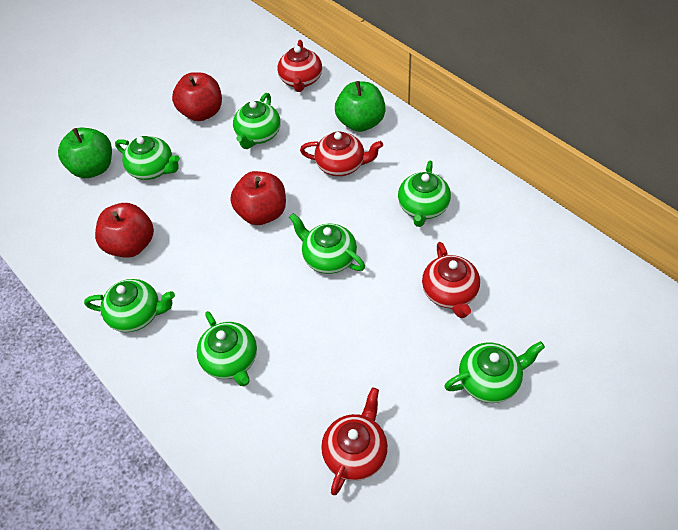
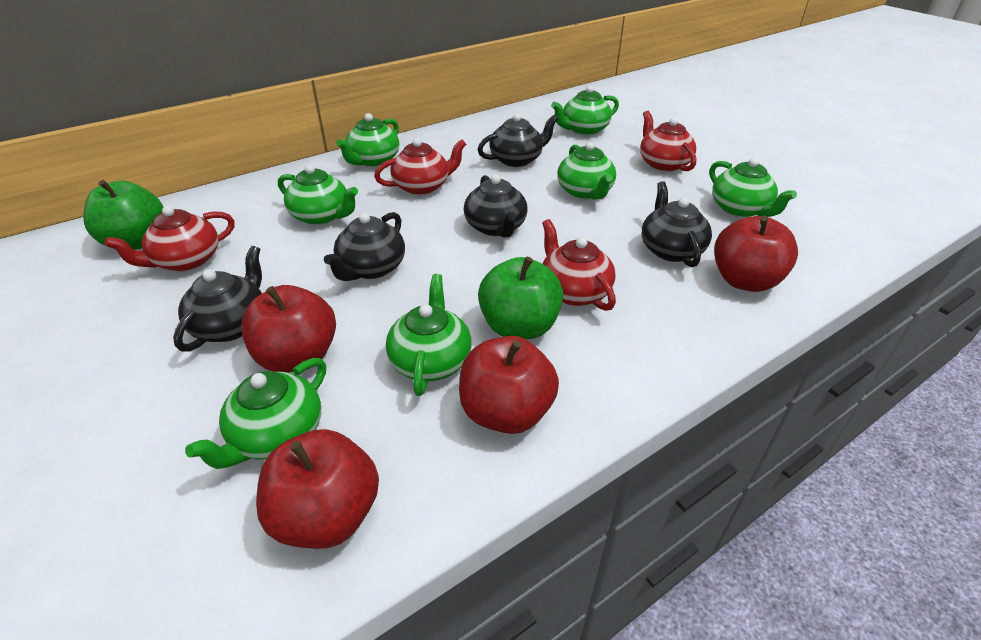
black teapot: 0 -> 5
red apple: 3 -> 4

